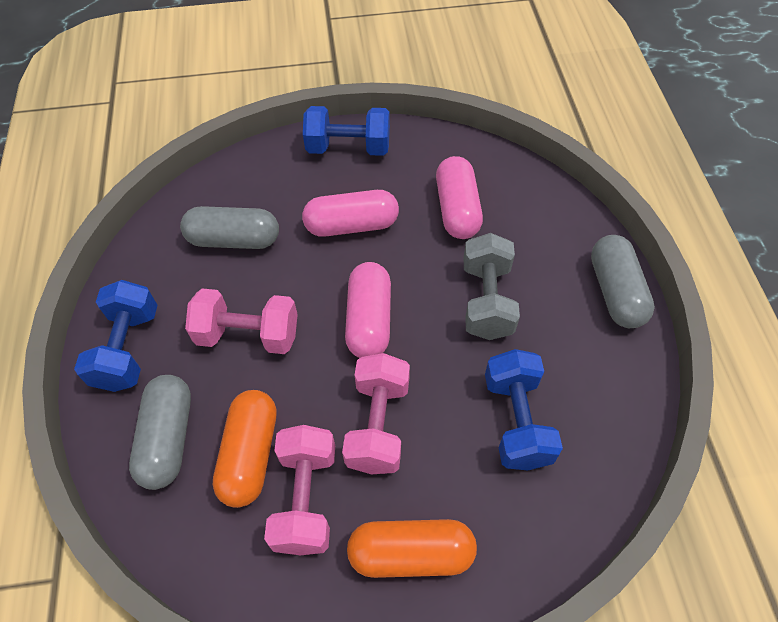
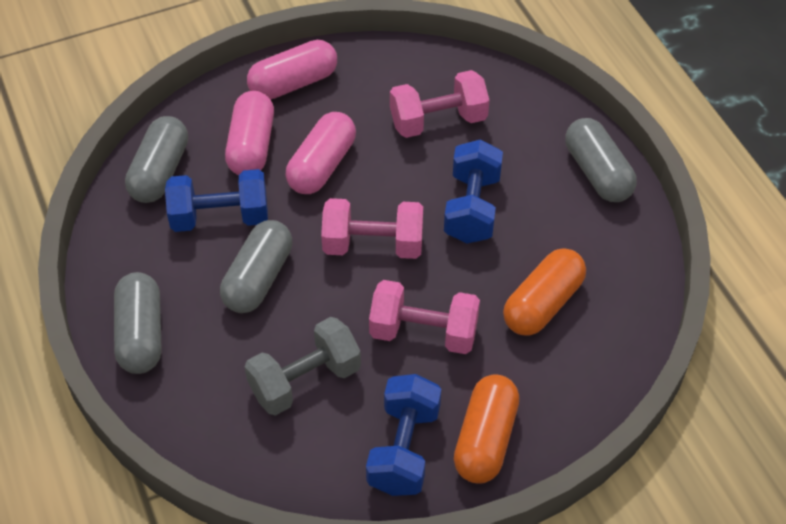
grey capsule: 3 -> 4

